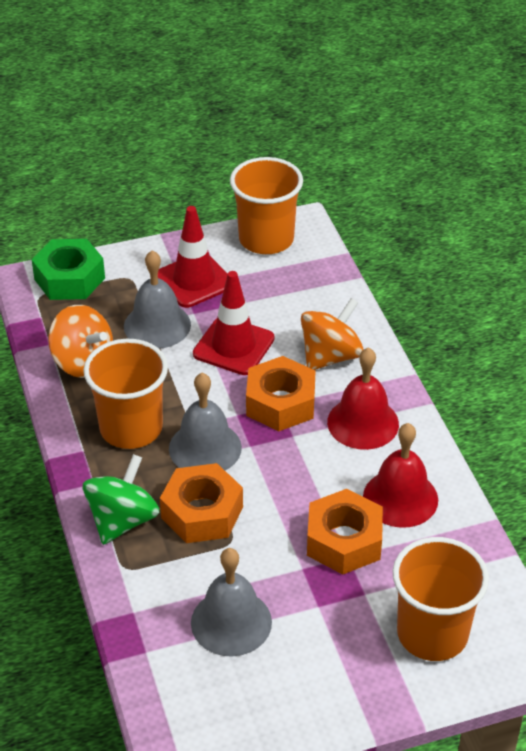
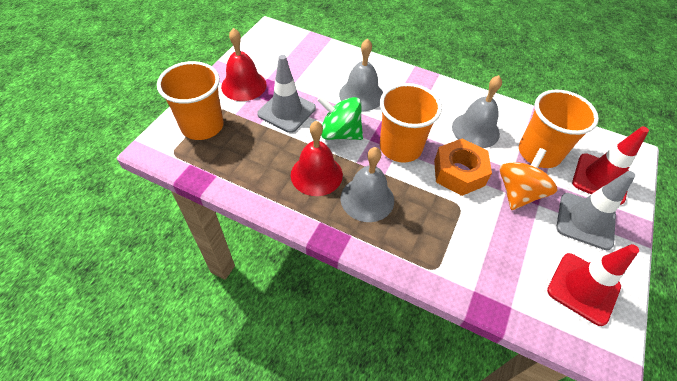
green nut: 1 -> 0
grey traffic cone: 0 -> 2
orange nut: 3 -> 1
orange spinning top: 2 -> 1

